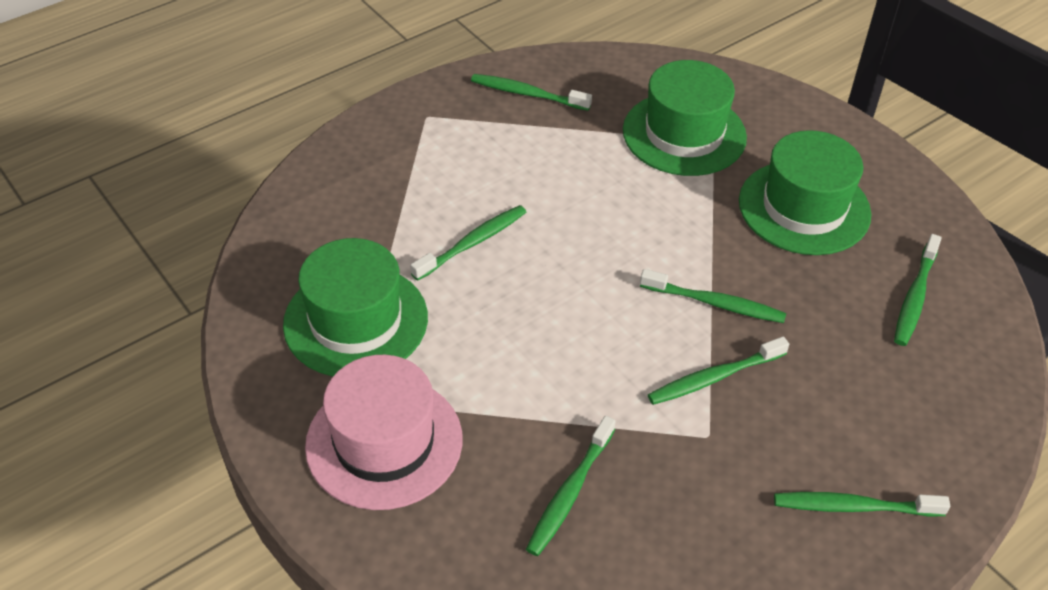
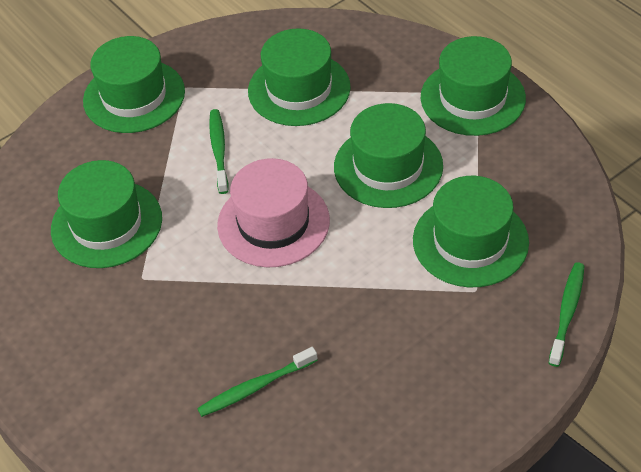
green hat: 3 -> 6
green toothbrush: 7 -> 3

